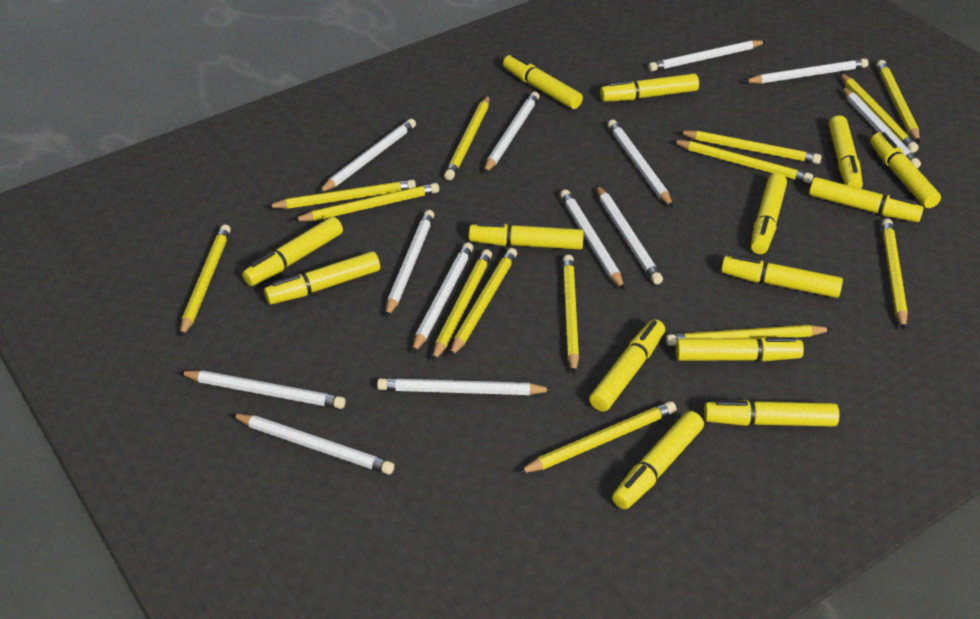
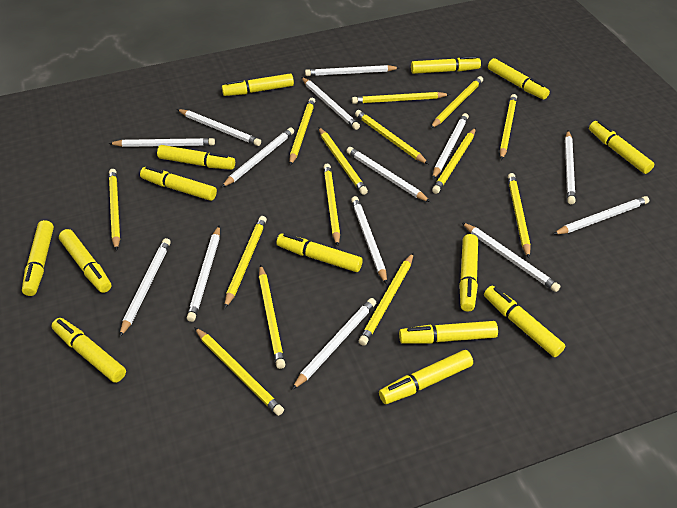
white pencil: 13 -> 14

